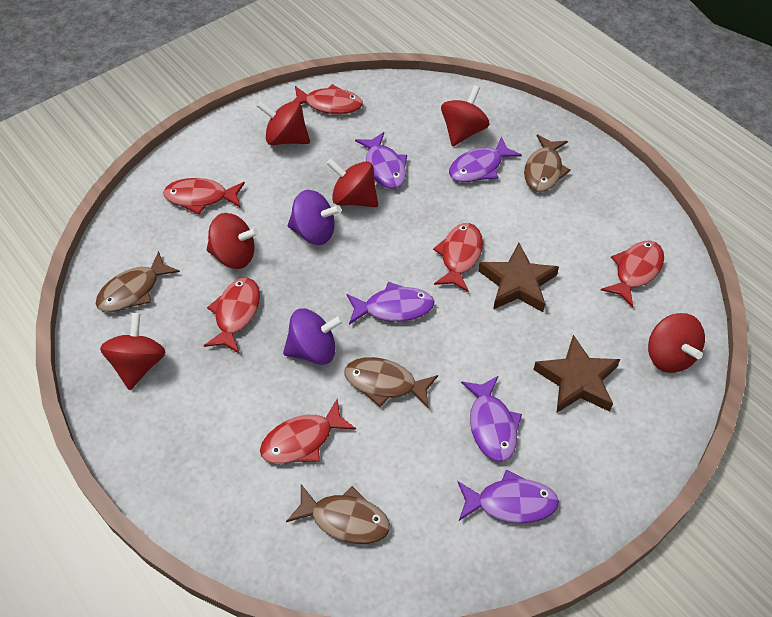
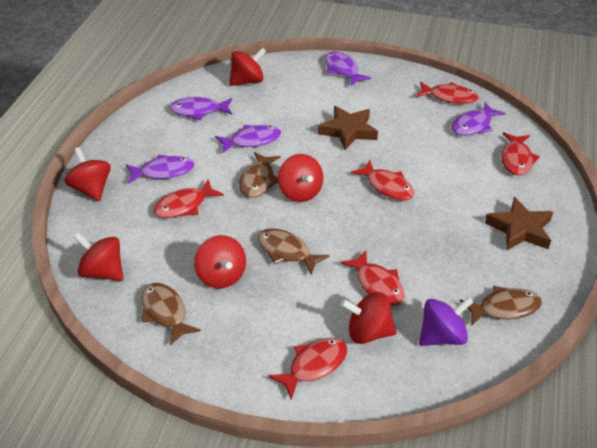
purple spinning top: 2 -> 1

